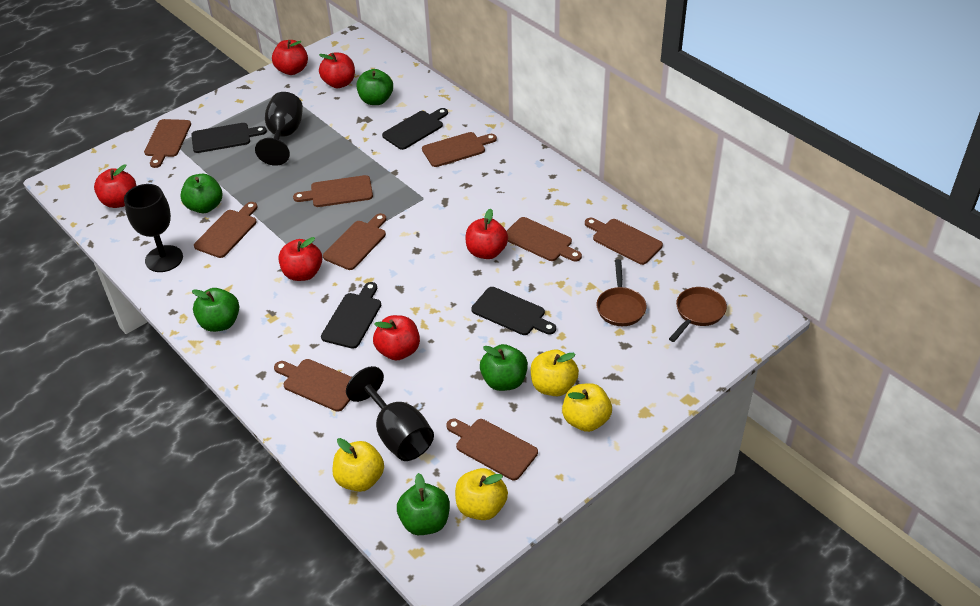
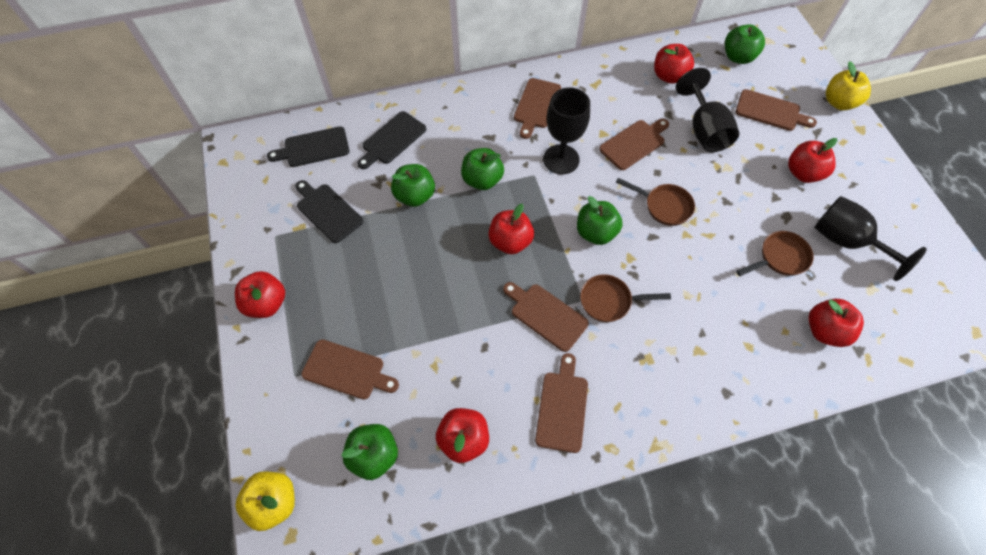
black cutting board: 4 -> 3
brown cutting board: 9 -> 6
brown pan: 2 -> 3
yellow apple: 4 -> 2

